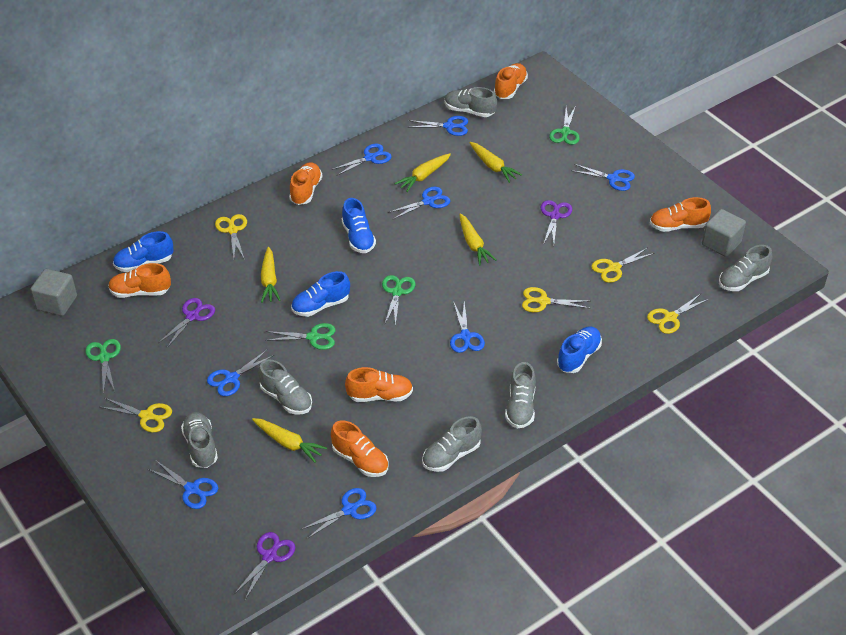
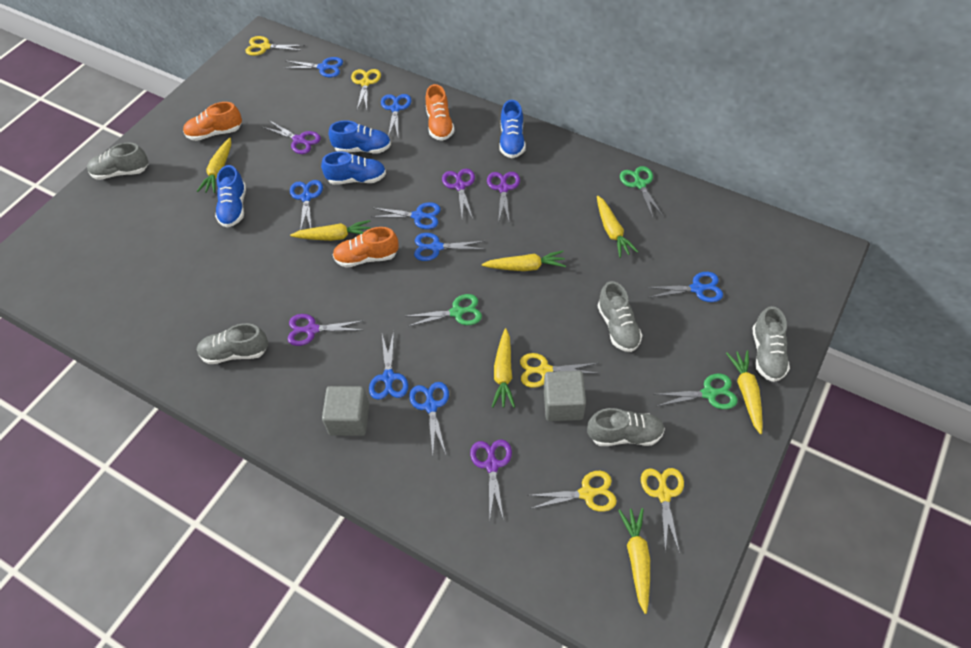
green scissors: 4 -> 3
grey shoe: 6 -> 5
orange shoe: 6 -> 3
purple scissors: 3 -> 5
yellow carrot: 5 -> 7

